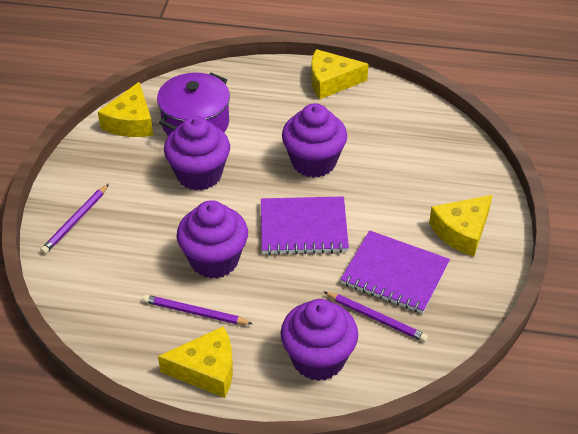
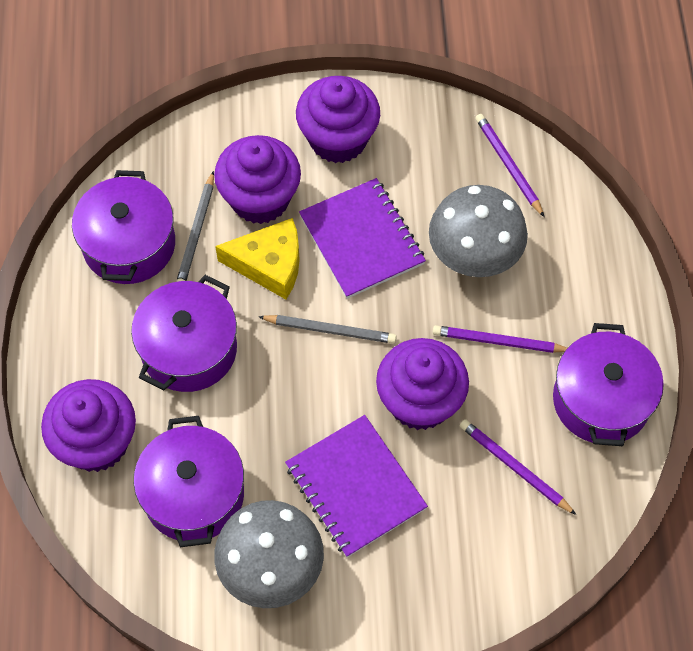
grey mushroom: 0 -> 2
grey pencil: 0 -> 2
purple pot: 1 -> 4
yellow cheese: 4 -> 1

